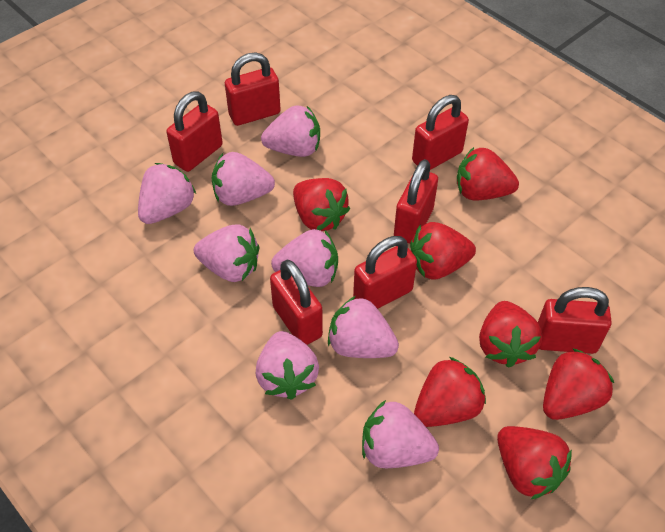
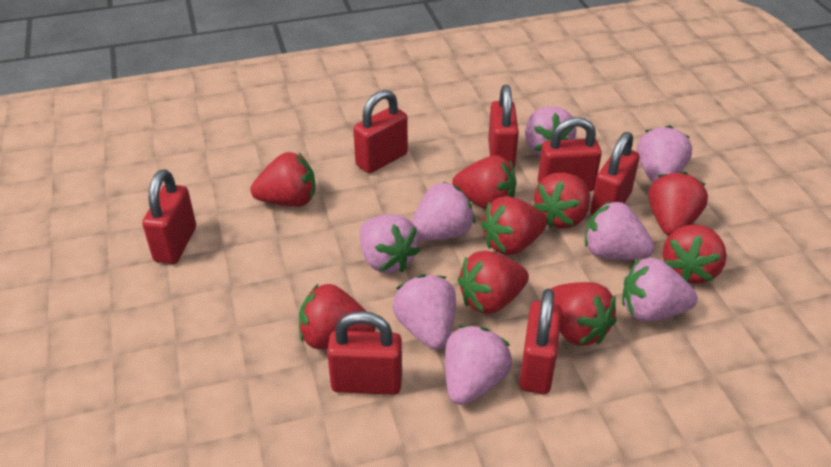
red strawberry: 7 -> 9

